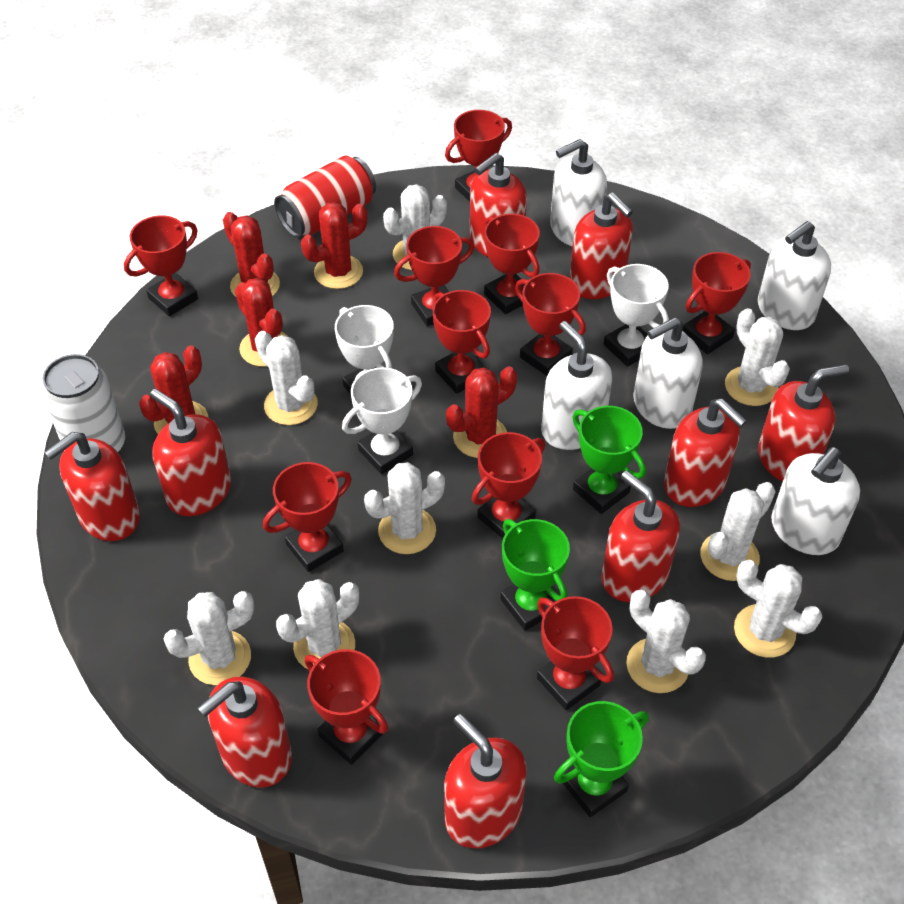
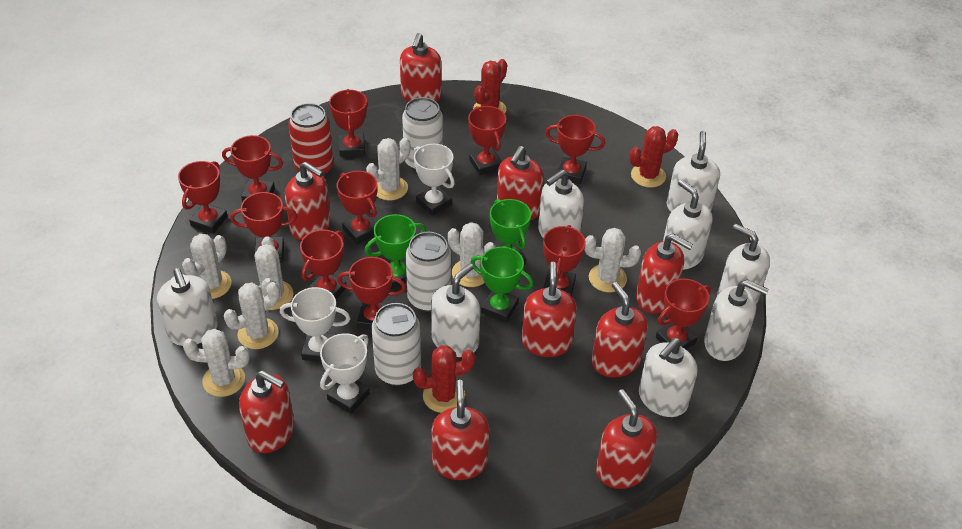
red cactus: 5 -> 3
white cactus: 9 -> 7
white can: 1 -> 3
white soap dispenser: 5 -> 8

